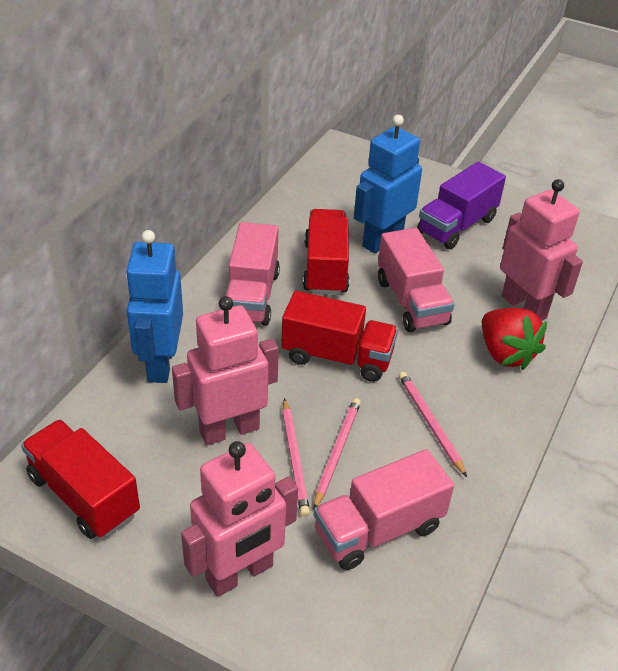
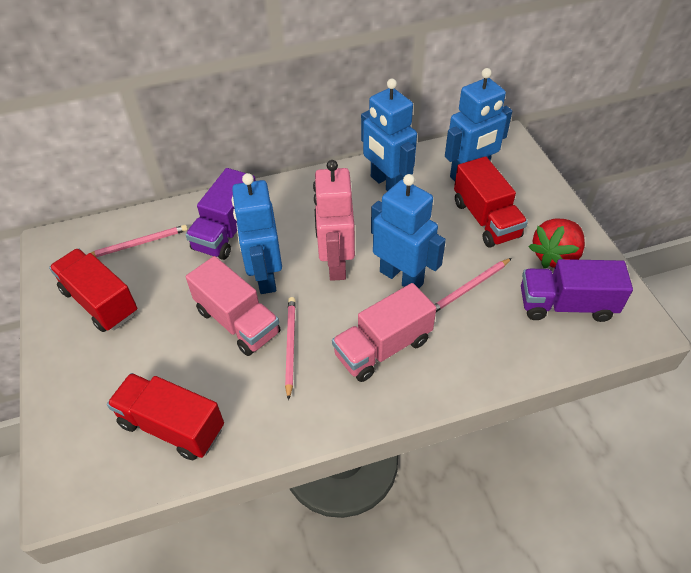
blue robot: 2 -> 4
pink robot: 3 -> 1
pink truck: 3 -> 2
purple truck: 1 -> 2

